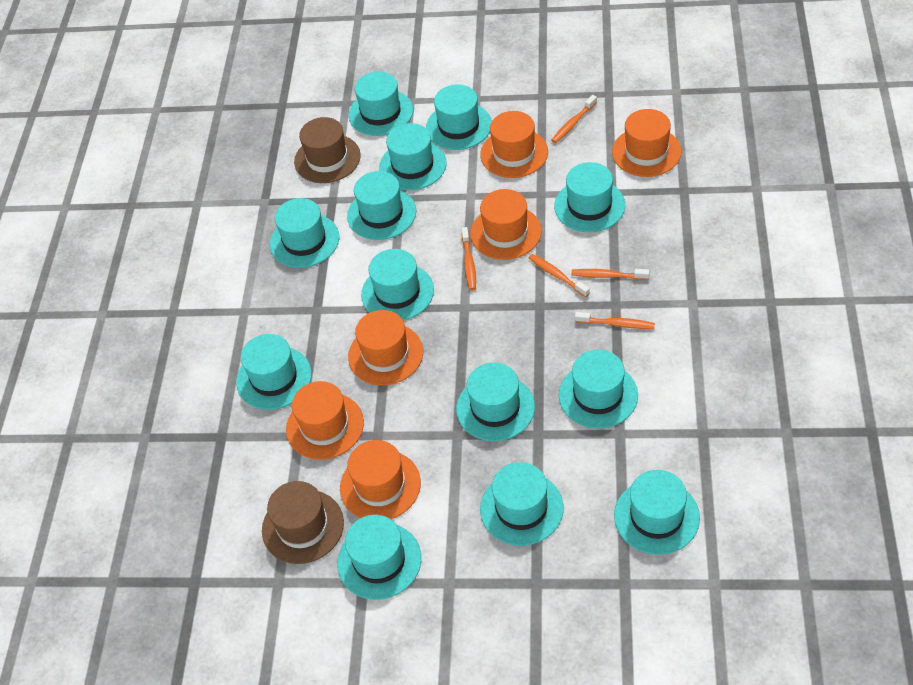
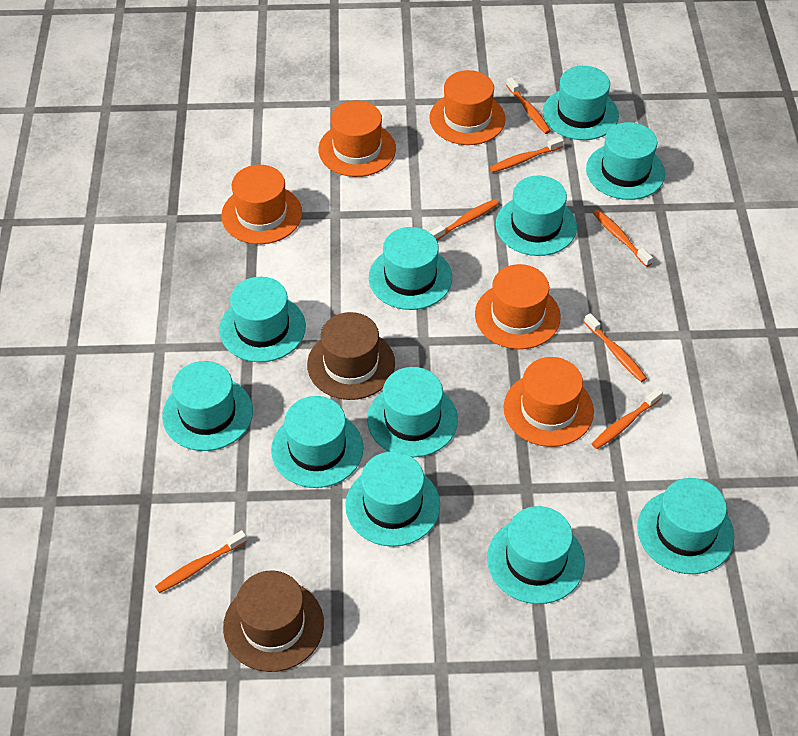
orange hat: 6 -> 5
orange toothbrush: 5 -> 7
turquoise hat: 13 -> 11

